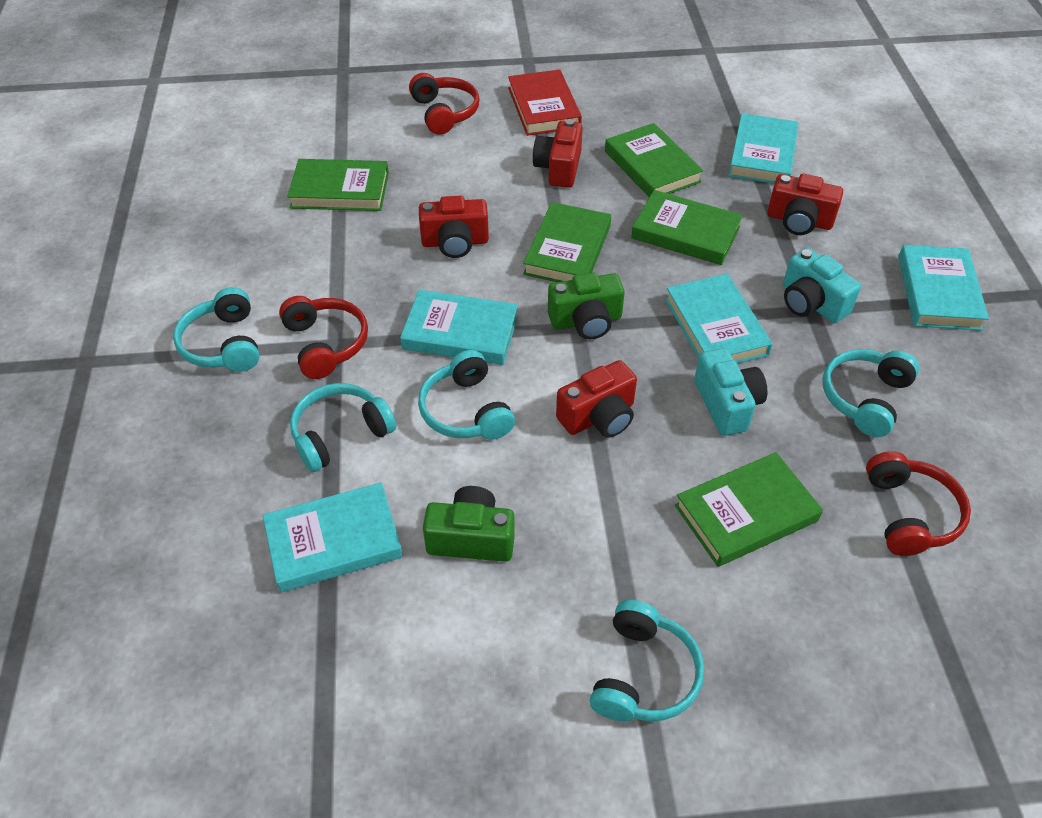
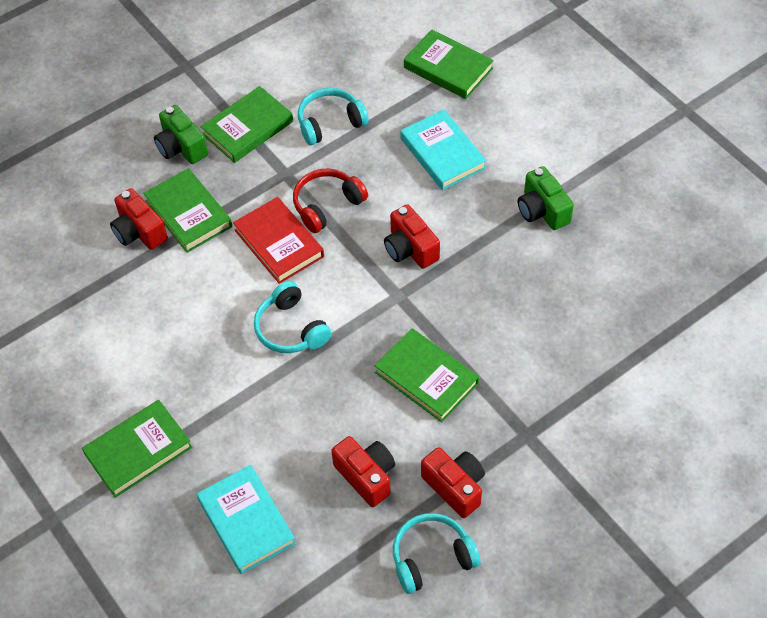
red headphones: 3 -> 1
turquoise book: 5 -> 2
turquoise camera: 2 -> 0
turquoise headphones: 5 -> 3

